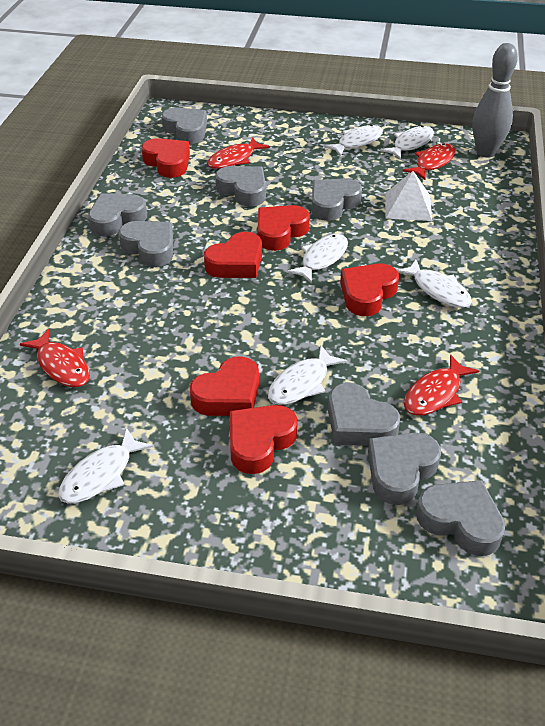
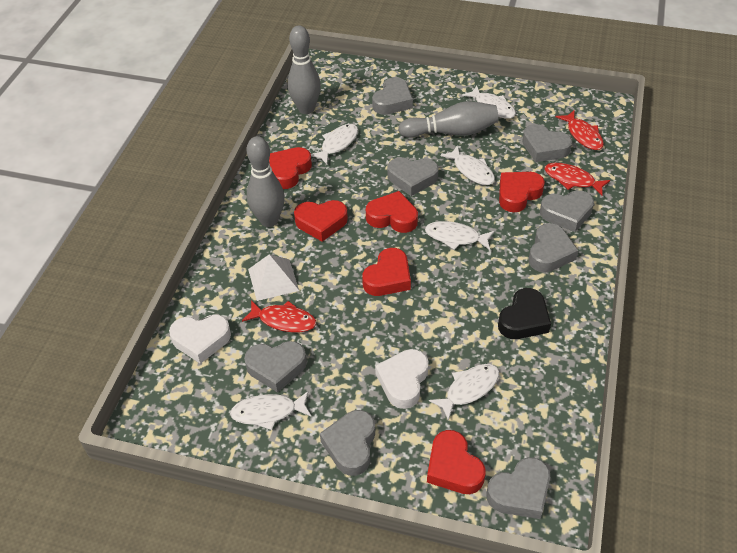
black heart: 0 -> 1
grey bowling pin: 1 -> 3
red fish: 4 -> 3
white heart: 0 -> 2

